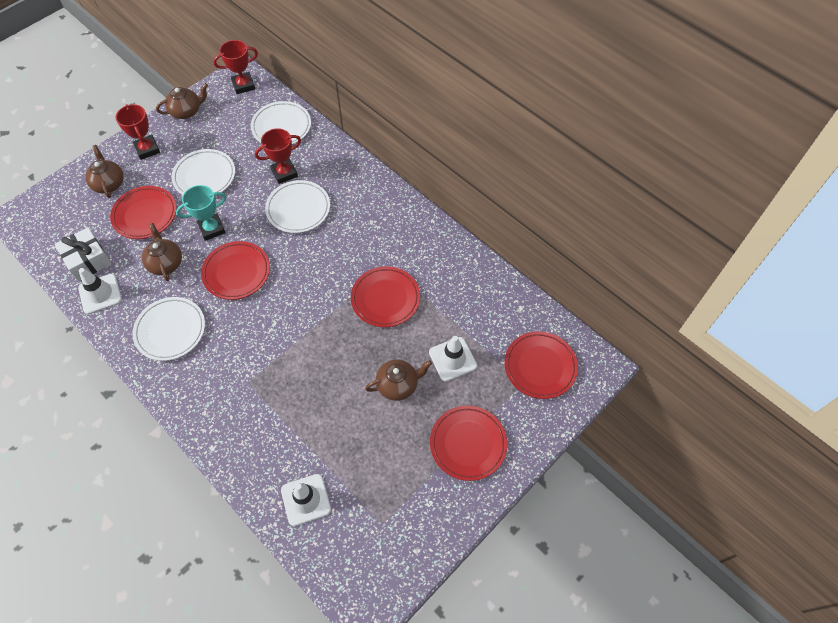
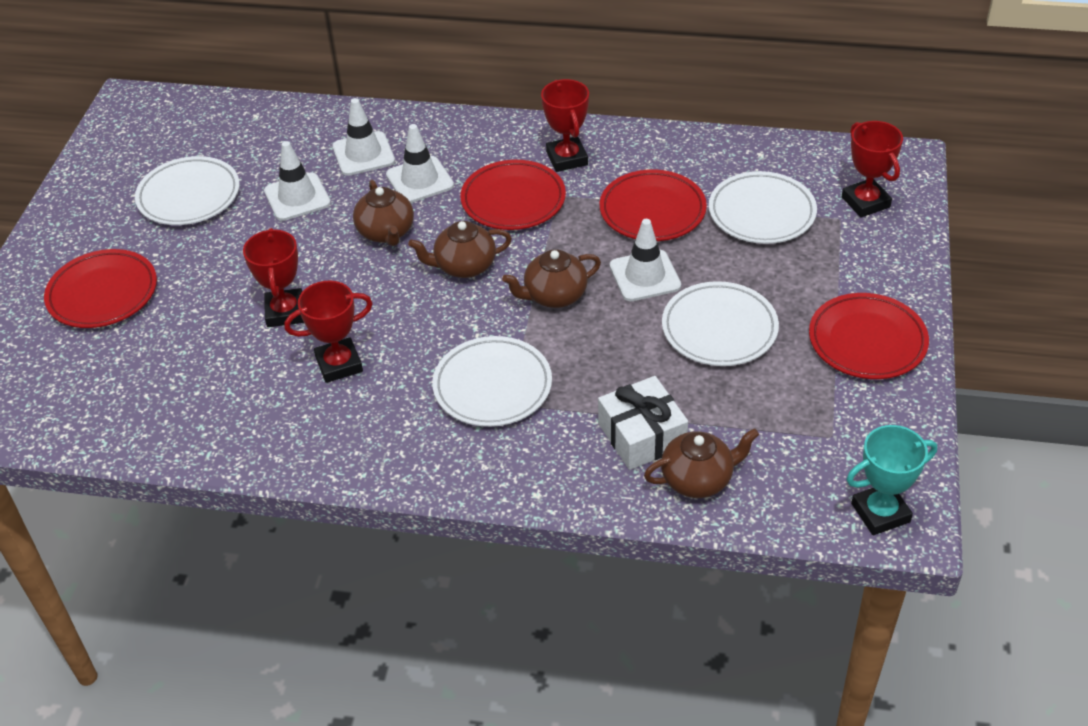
red plate: 5 -> 4
red trophy: 3 -> 4
white traffic cone: 3 -> 4

